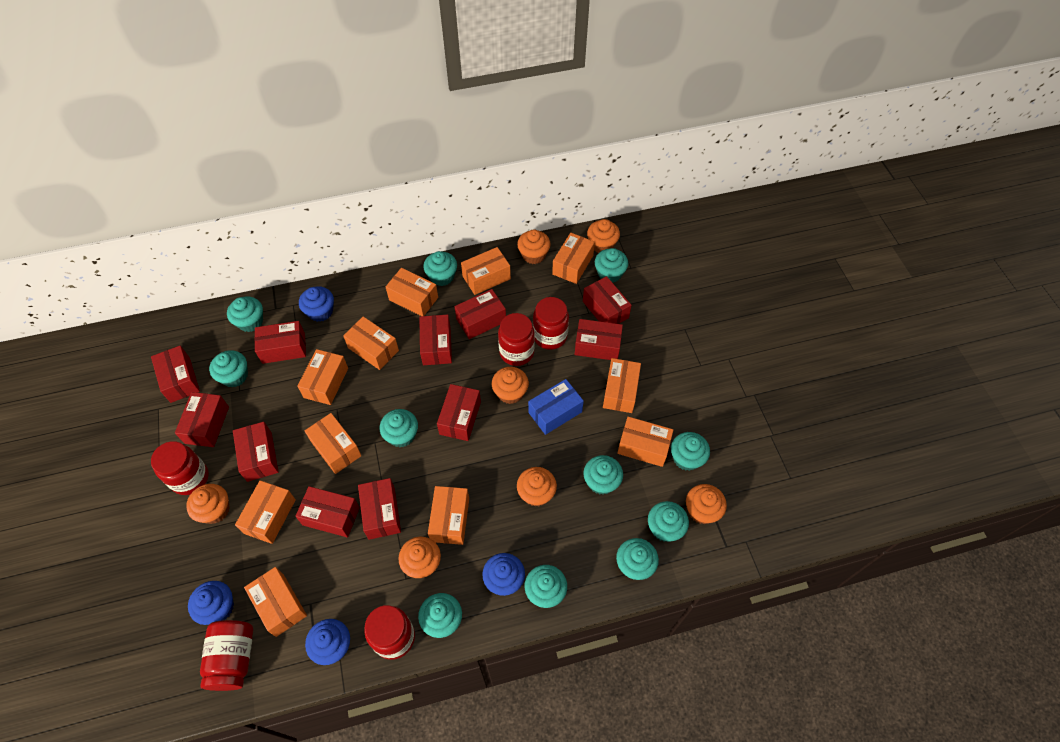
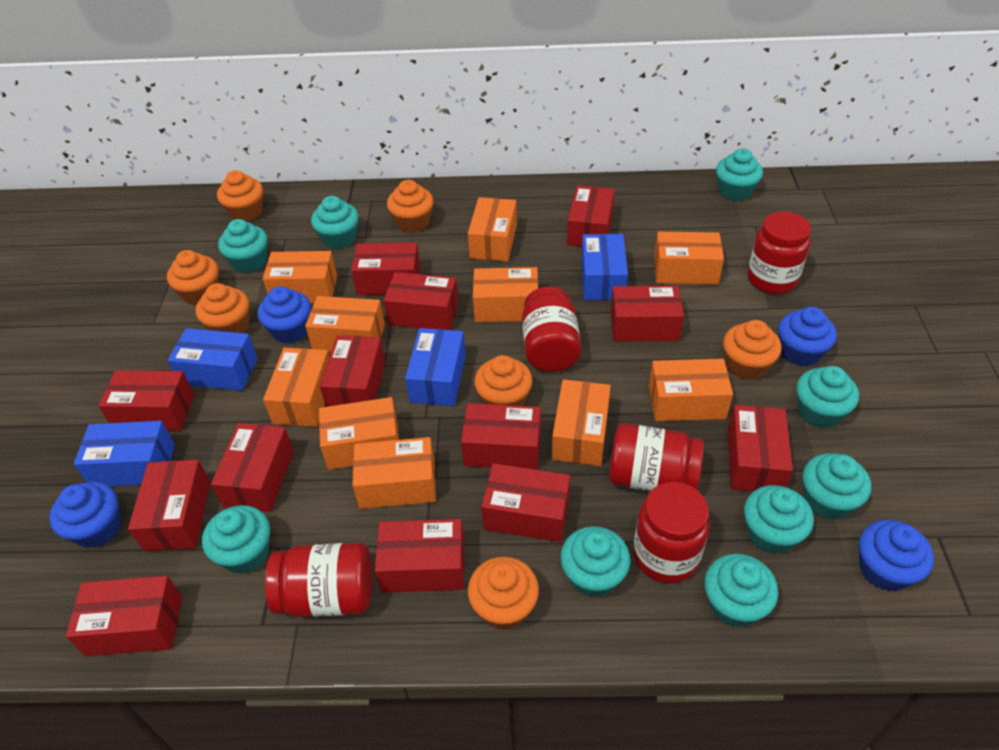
blue box: 1 -> 4
orange box: 11 -> 10
red box: 11 -> 13
turquoise cupcake: 11 -> 9

